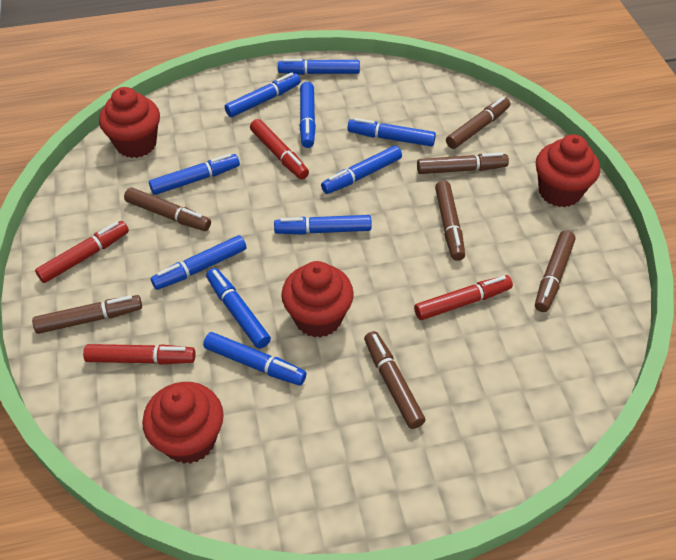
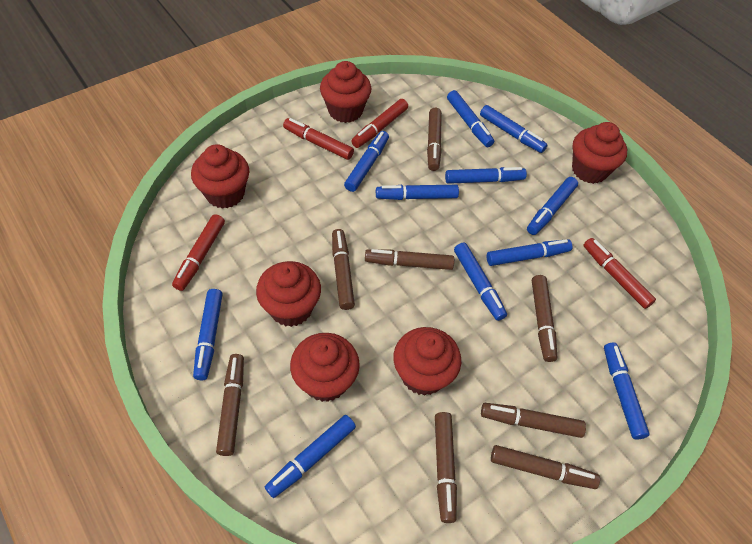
blue marker: 10 -> 11
brown marker: 7 -> 8
red cupcake: 4 -> 6

